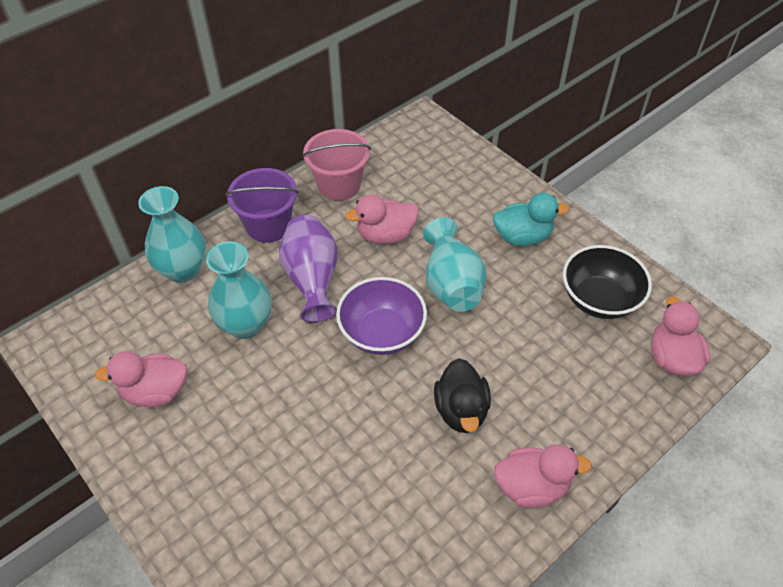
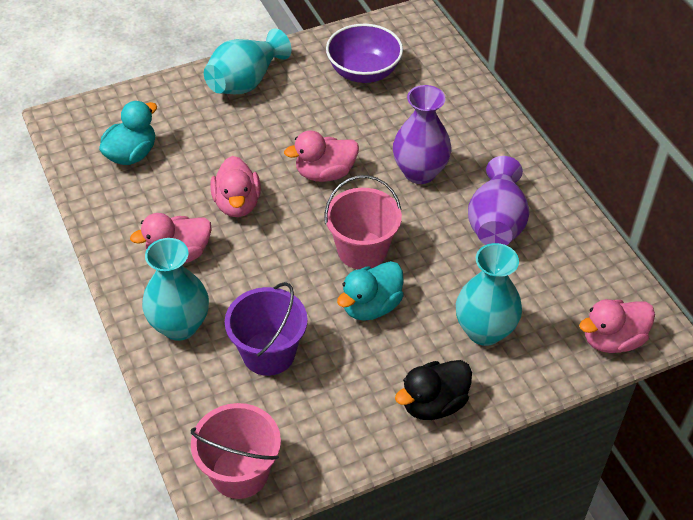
black bowl: 1 -> 0
pink bucket: 1 -> 2
purple vase: 1 -> 2
turquoise duck: 1 -> 2

